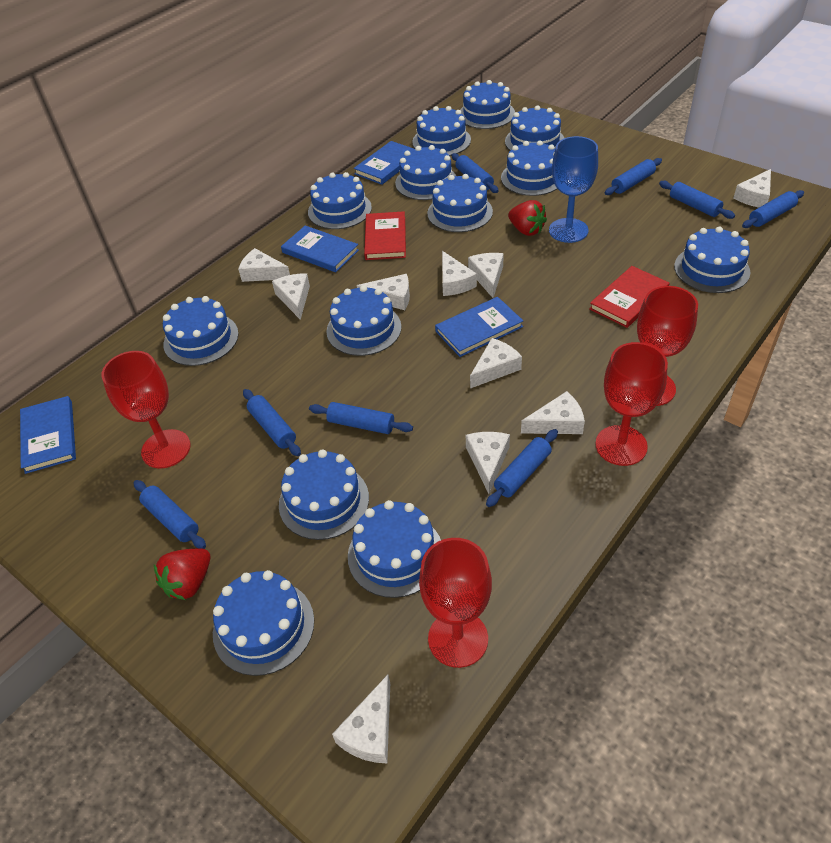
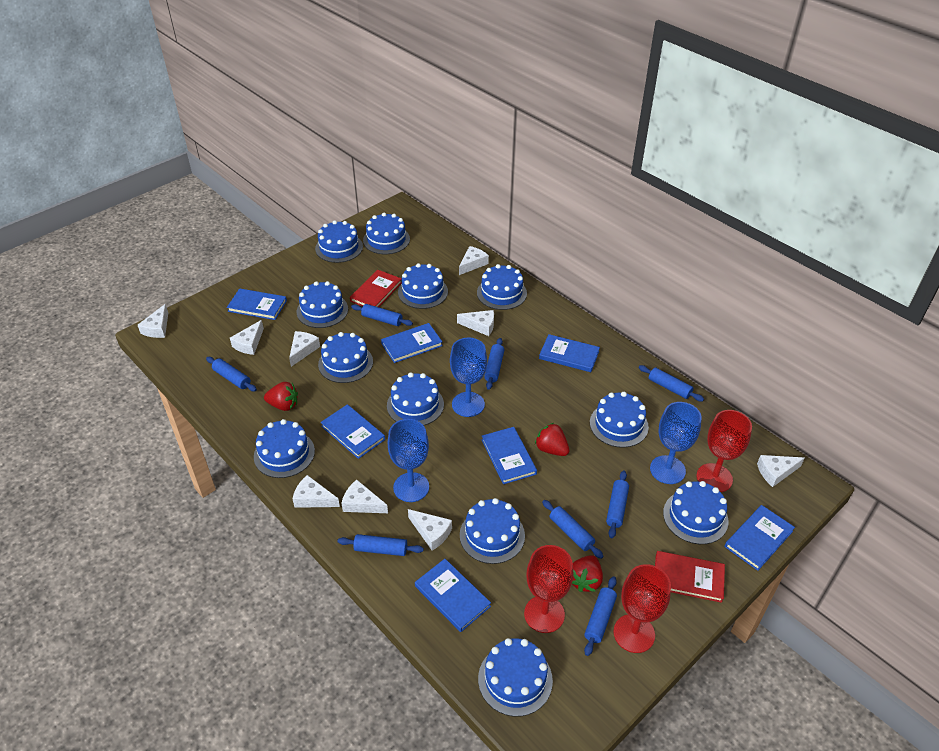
blue book: 4 -> 7
blue cake: 13 -> 12
blue goblet: 1 -> 3
red goblet: 4 -> 3
red strawberry: 2 -> 3
white cheese: 10 -> 9

